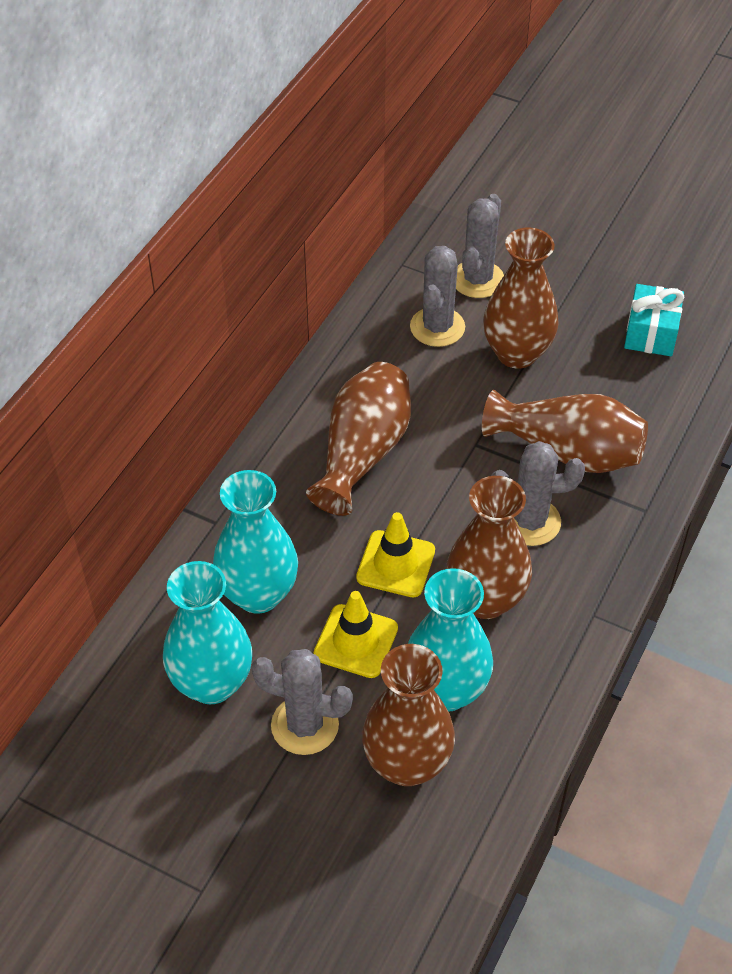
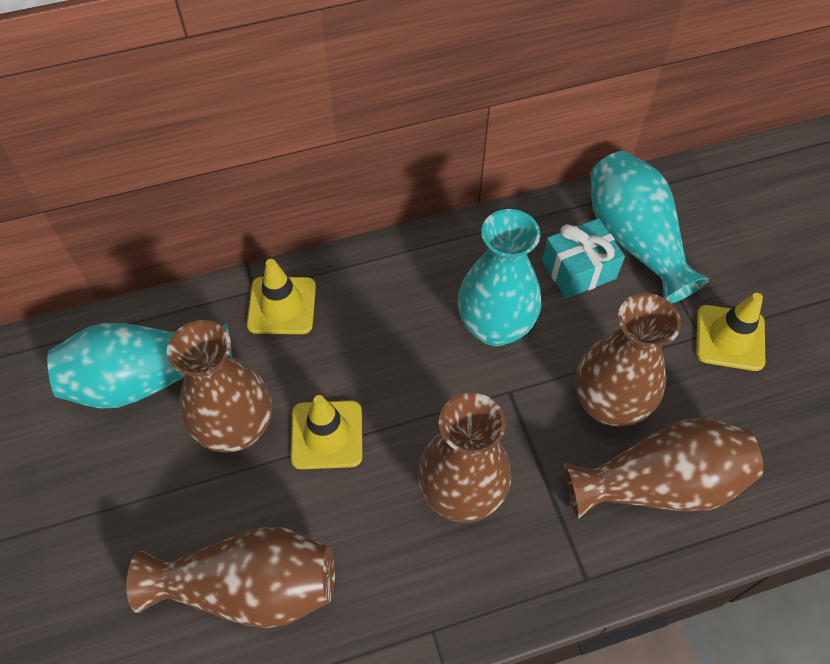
grey cactus: 4 -> 0
yellow traffic cone: 2 -> 3

